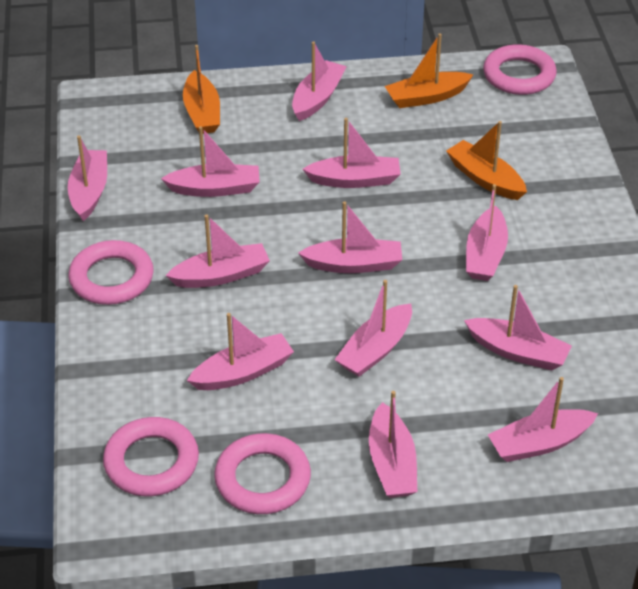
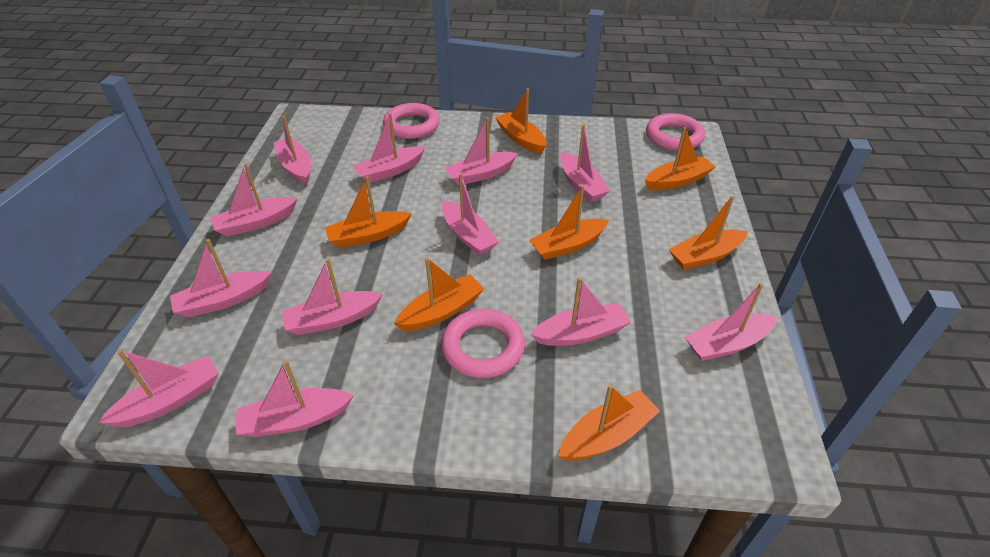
orange boat: 3 -> 7
pink ring: 4 -> 3

